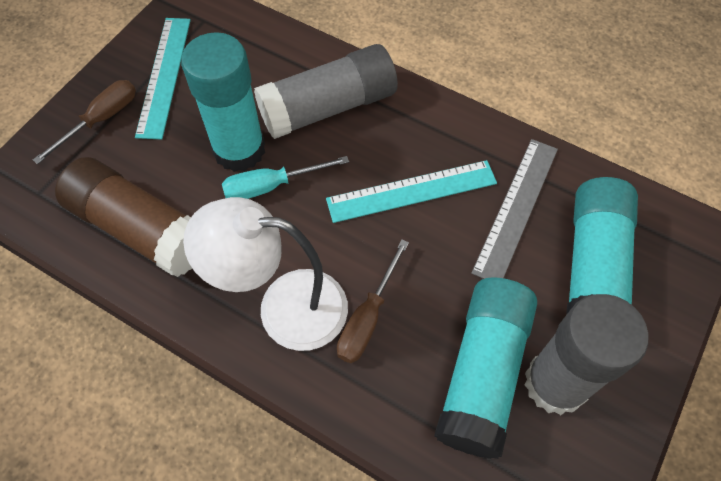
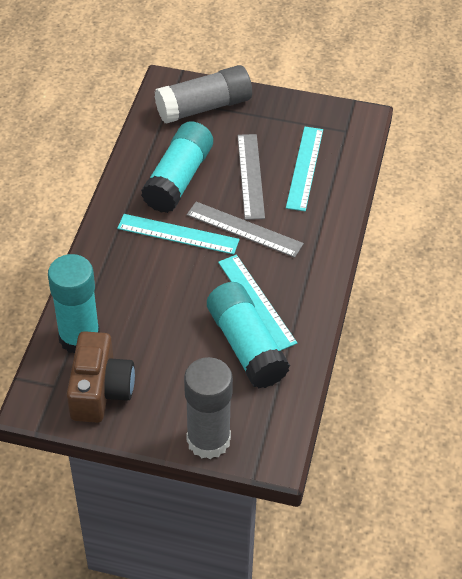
brown camera: 0 -> 1
brown glue stick: 1 -> 0
brown screwdriver: 2 -> 0
grey ruler: 1 -> 2
turquoise ruler: 2 -> 3
turquoise screwdriver: 1 -> 0
white lamp: 1 -> 0

